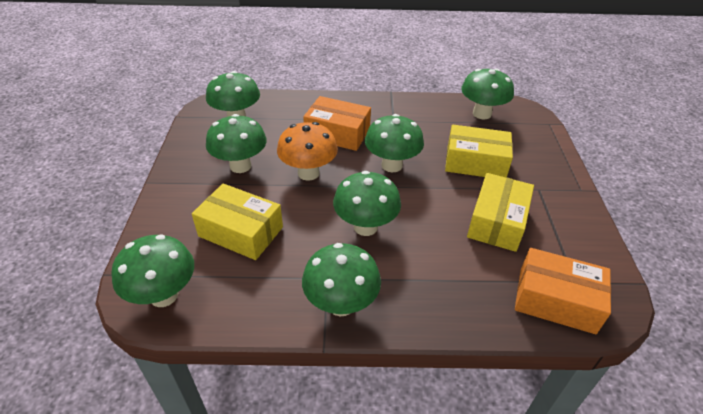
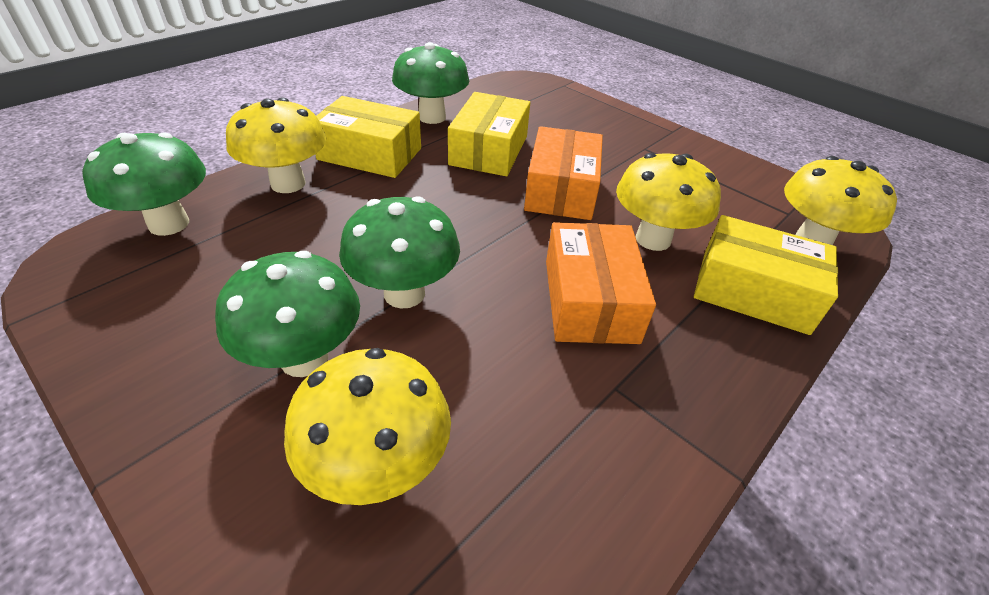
green mushroom: 7 -> 4
orange mushroom: 1 -> 0
yellow mushroom: 0 -> 4

